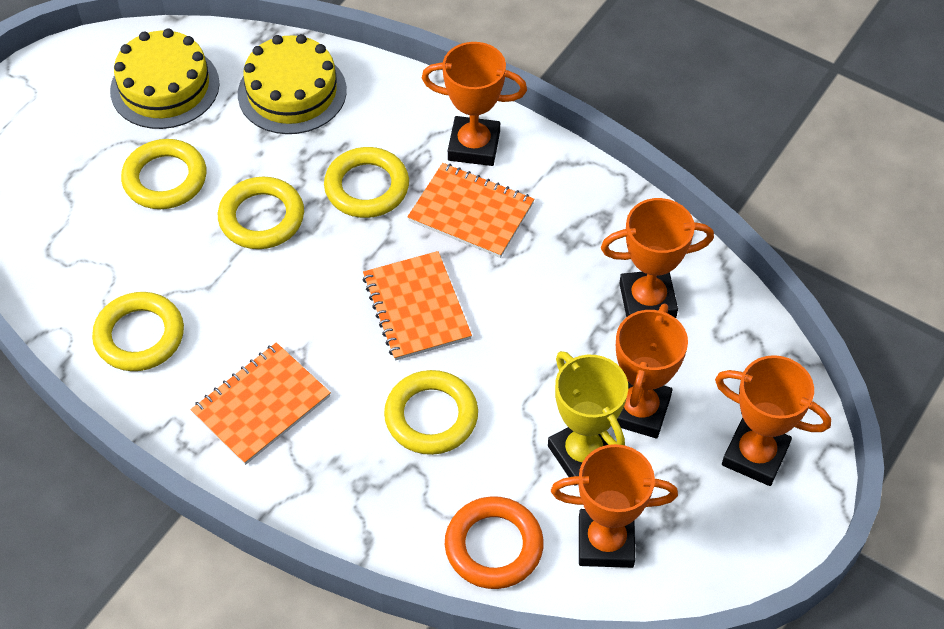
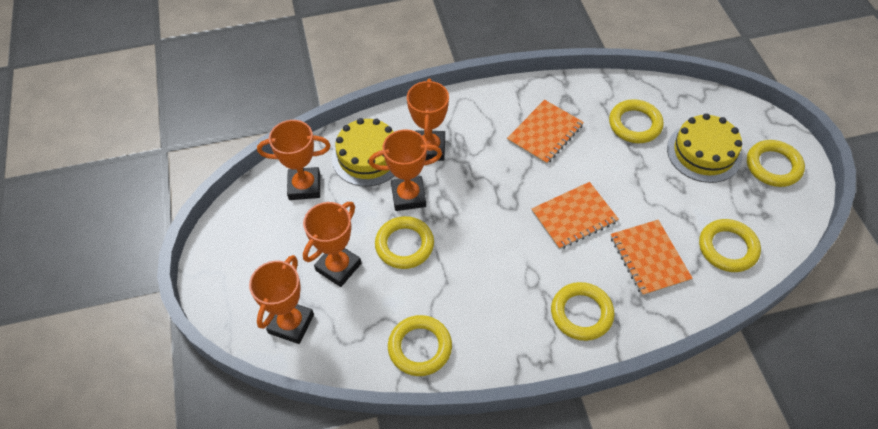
orange ring: 1 -> 0
yellow ring: 5 -> 6
yellow trophy: 1 -> 0

